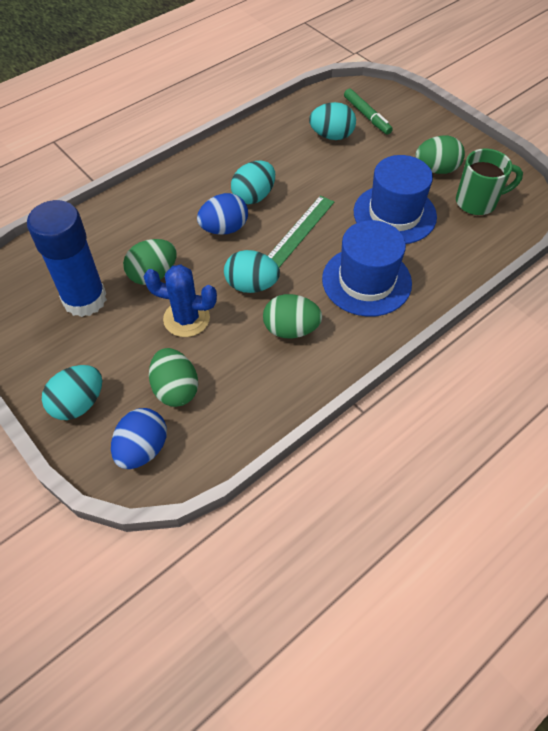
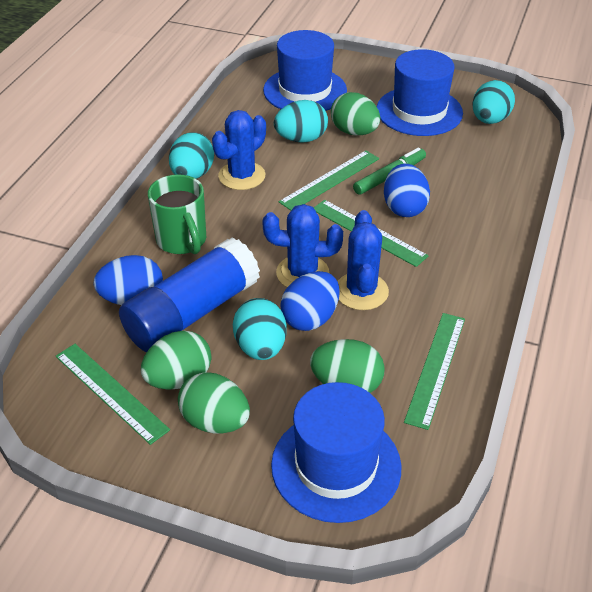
blue cactus: 1 -> 3
blue egg: 2 -> 3
blue hat: 2 -> 3
green ruler: 1 -> 4

